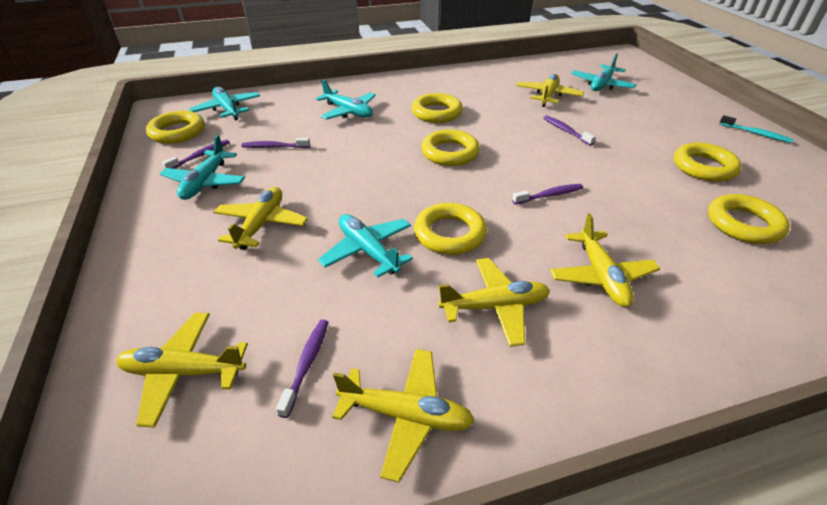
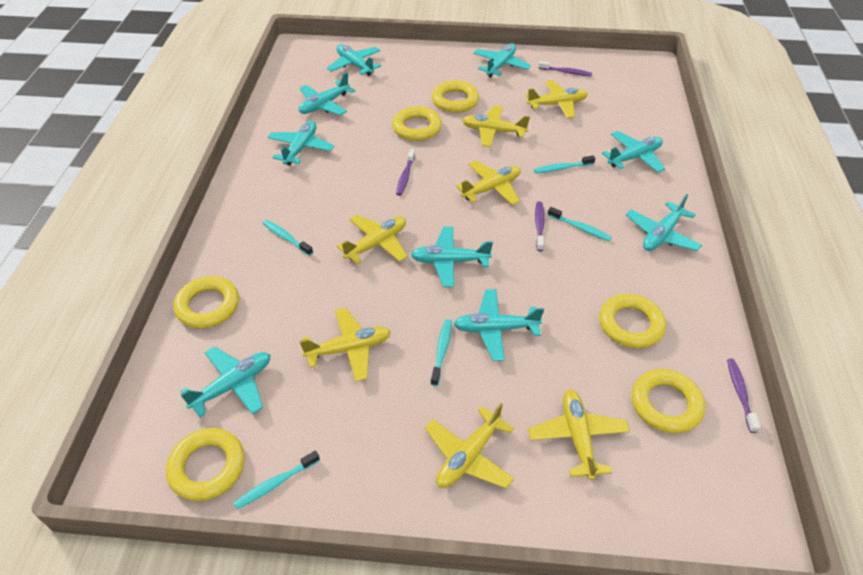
purple toothbrush: 5 -> 4
turquoise plane: 5 -> 9
turquoise toothbrush: 1 -> 5
yellow plane: 6 -> 7

